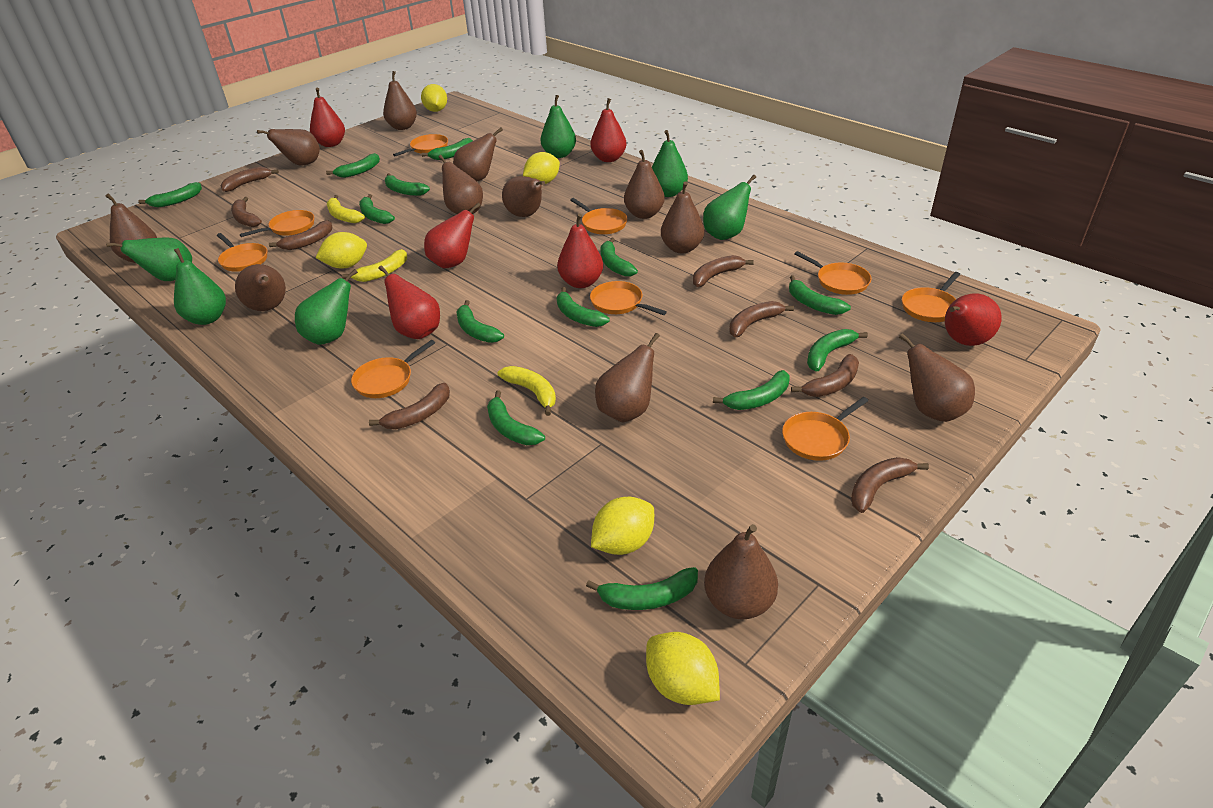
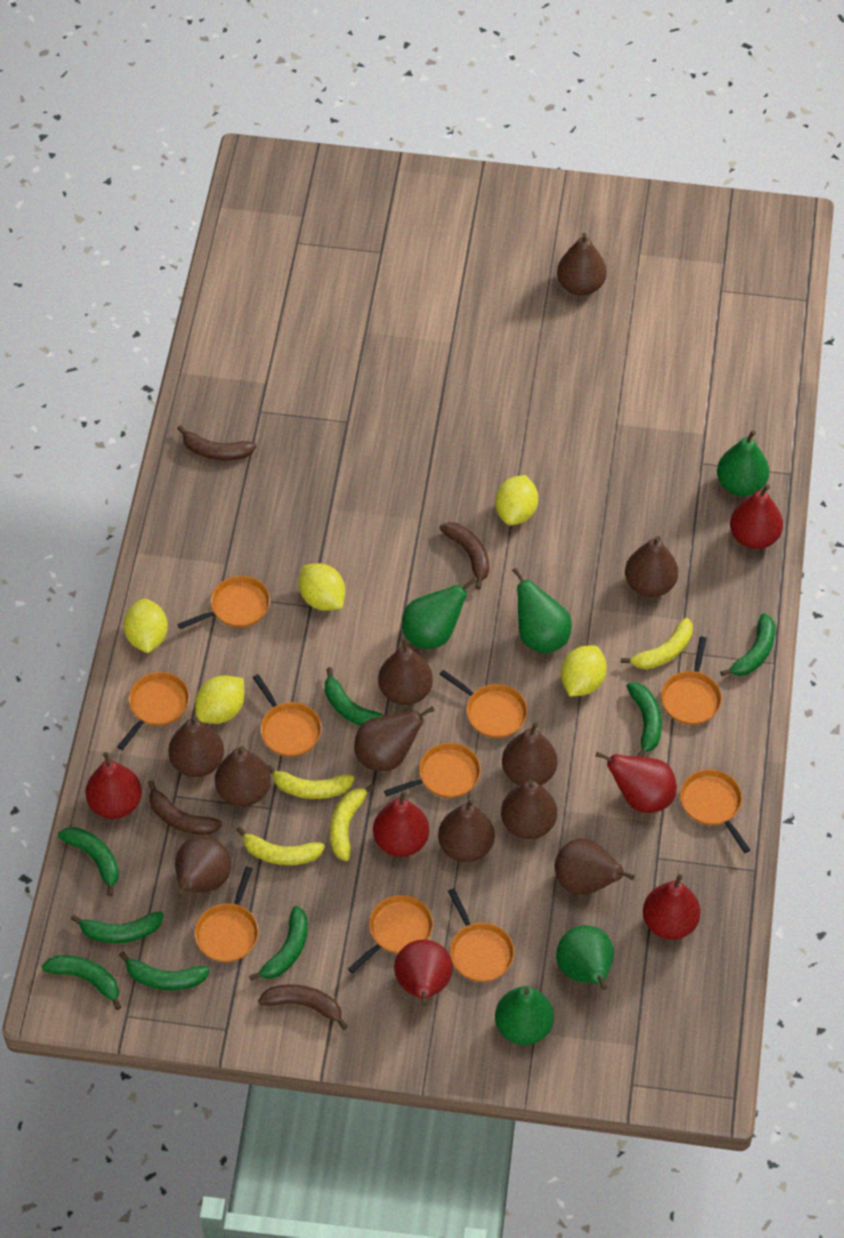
brown banana: 8 -> 4
brown pear: 12 -> 11
green banana: 13 -> 8
green pear: 6 -> 5
orange pan: 9 -> 10
yellow banana: 3 -> 4

